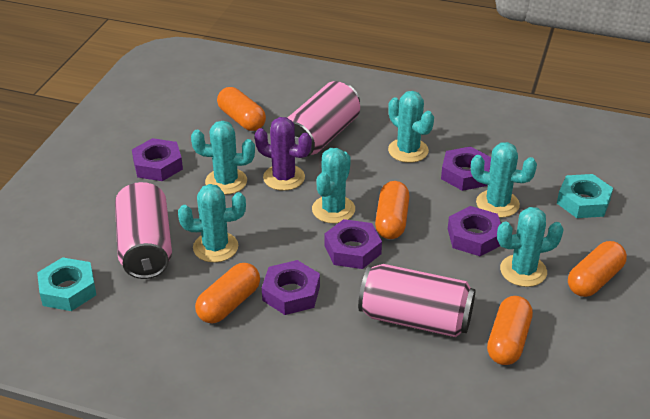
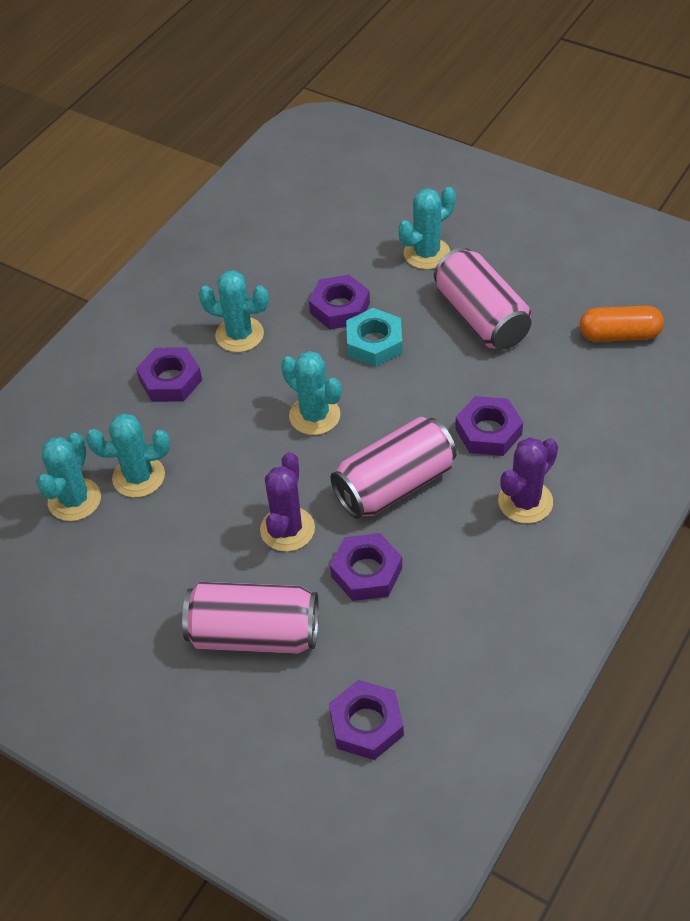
orange capsule: 5 -> 1
purple cactus: 1 -> 2
turquoise cactus: 6 -> 5
turquoise nut: 2 -> 1

